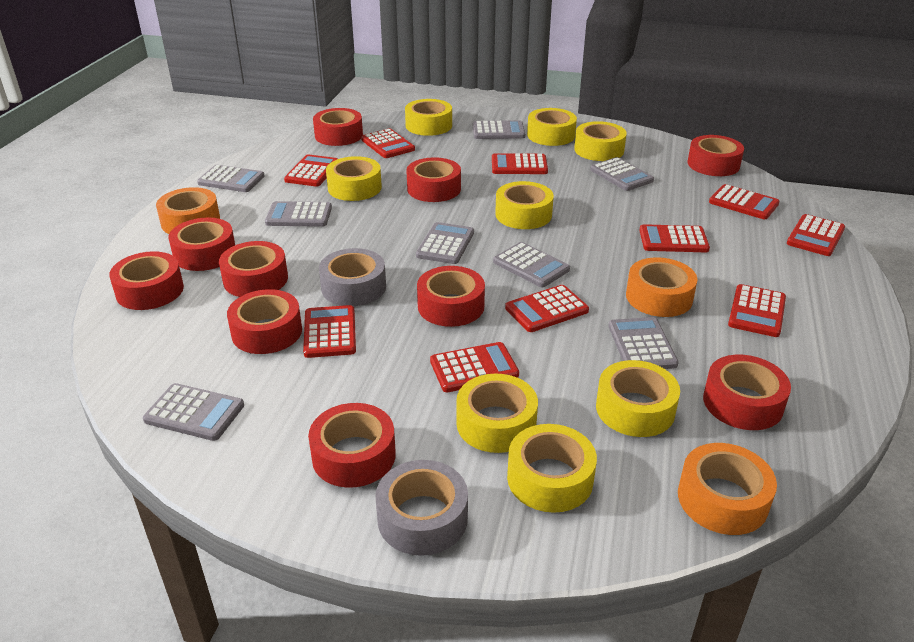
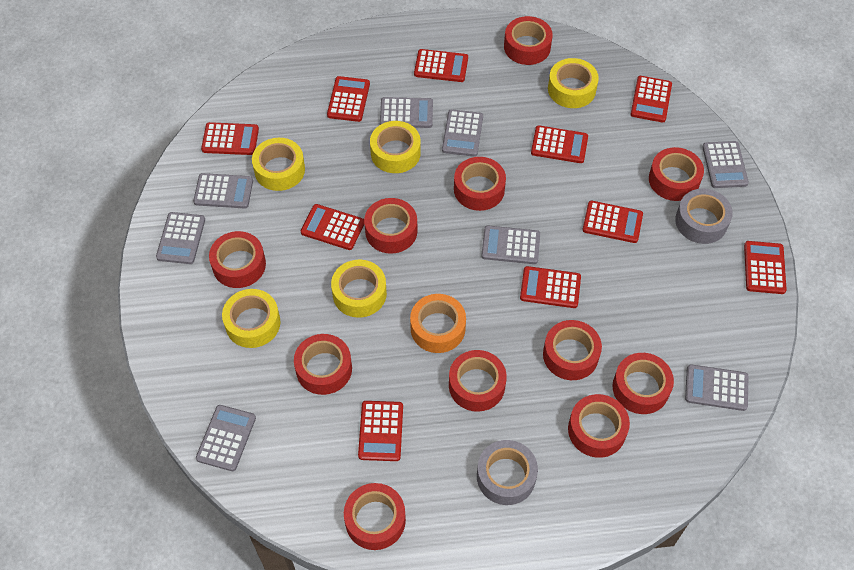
orange tape: 3 -> 1
red tape: 10 -> 11
yellow tape: 8 -> 5

